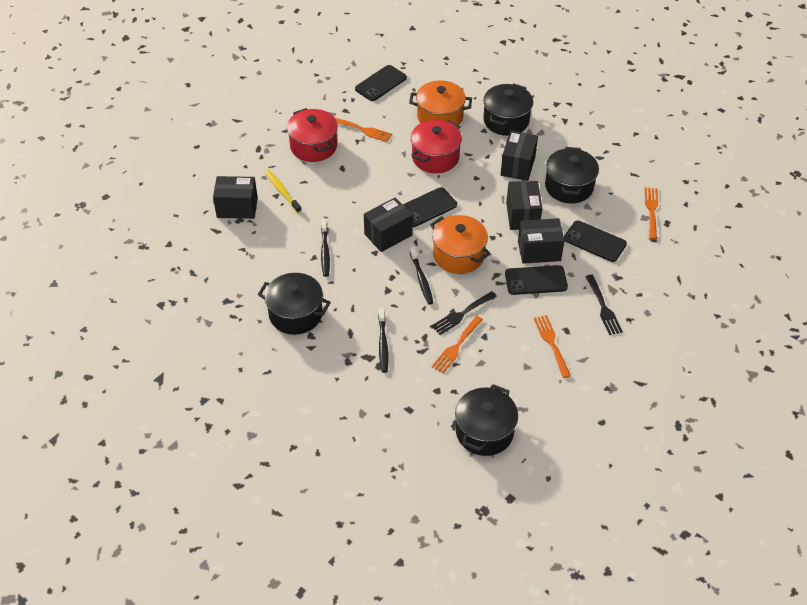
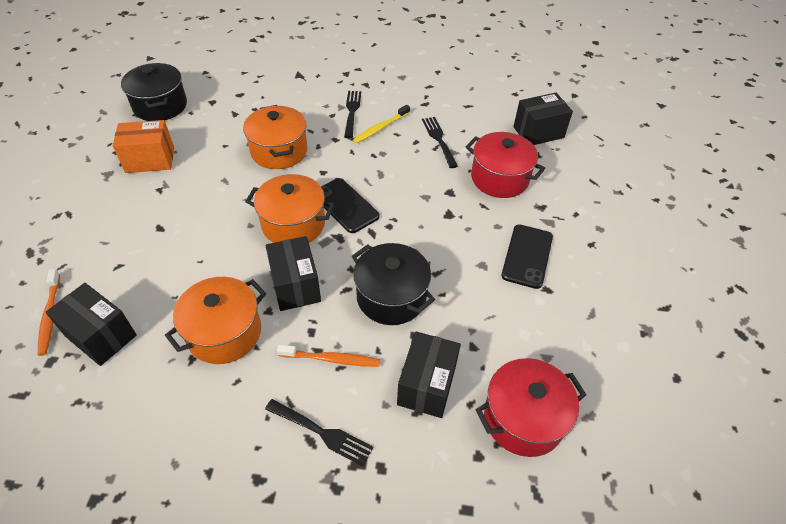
black box: 5 -> 4
black fork: 2 -> 3
black phone: 4 -> 2
black pot: 4 -> 2
black toothbrush: 3 -> 0
orange box: 0 -> 1
orange fork: 4 -> 0
orange pot: 2 -> 3
orange toothbrush: 0 -> 2

